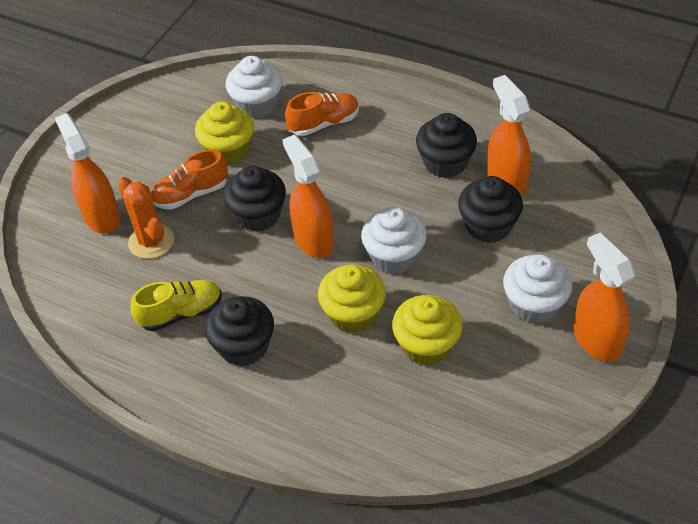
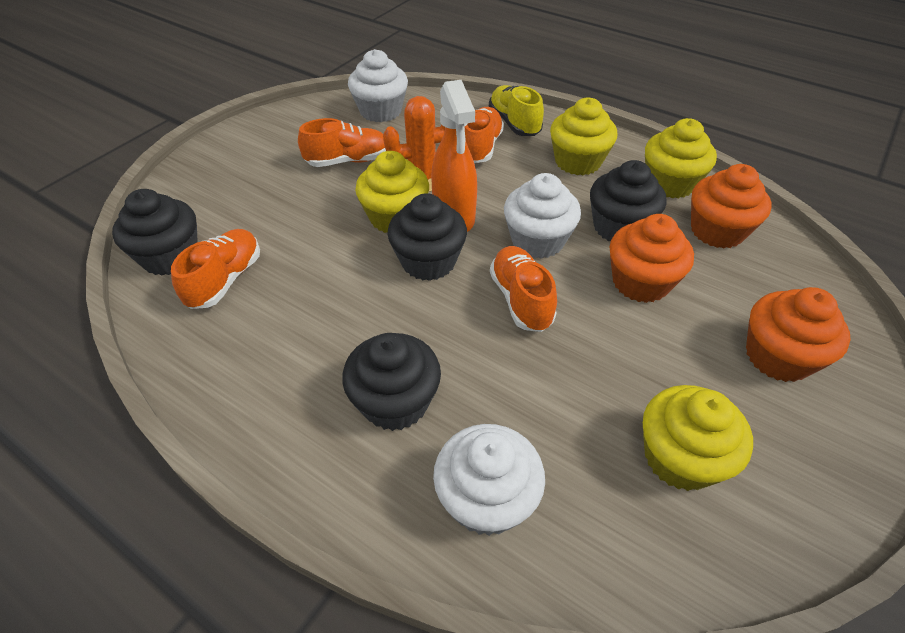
orange cupcake: 0 -> 3
orange shoe: 2 -> 4
orange spray bottle: 4 -> 1
yellow cupcake: 3 -> 4

